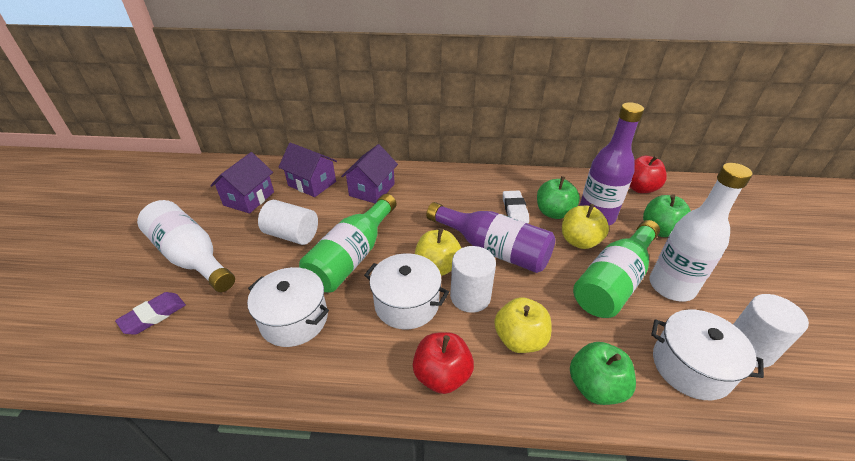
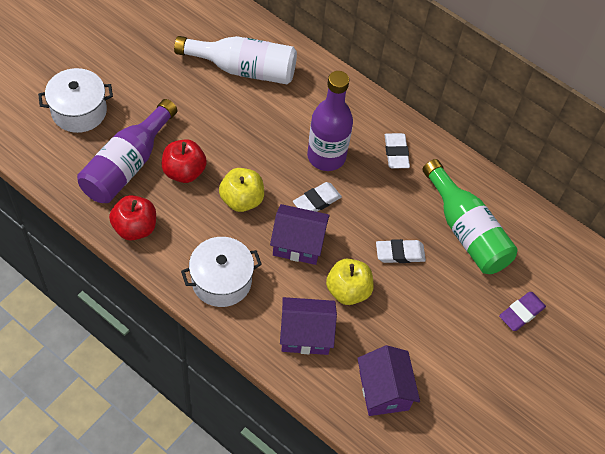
green apple: 3 -> 0
green bottle: 2 -> 1
white bottle: 2 -> 1
white cylinder: 3 -> 0
white eraser: 1 -> 3
white pot: 3 -> 2
yellow apple: 3 -> 2

